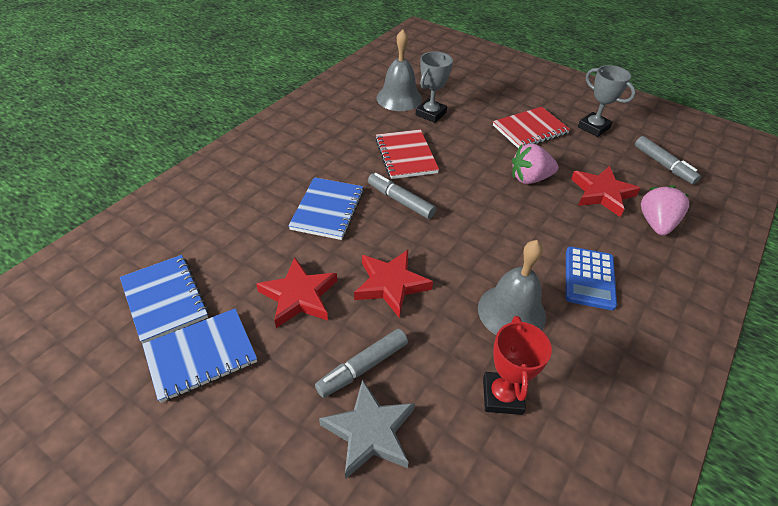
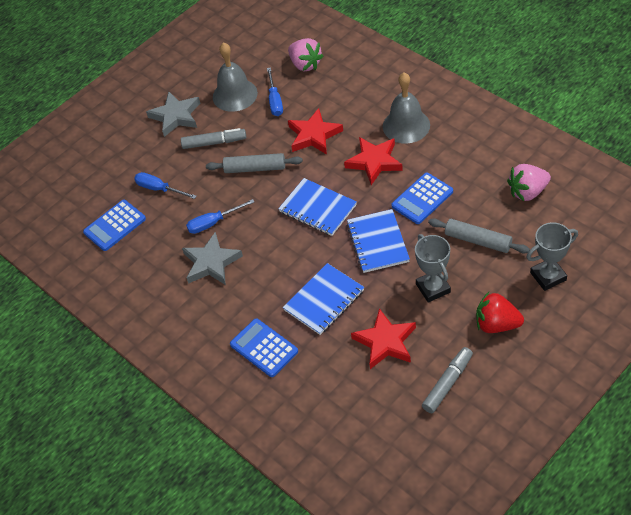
blue calculator: 1 -> 3
blue screwdriver: 0 -> 3
grey marker: 3 -> 2
grey rolling pin: 0 -> 2
grey star: 1 -> 2
red notebook: 2 -> 0
red strawberry: 0 -> 1
red trophy: 1 -> 0

